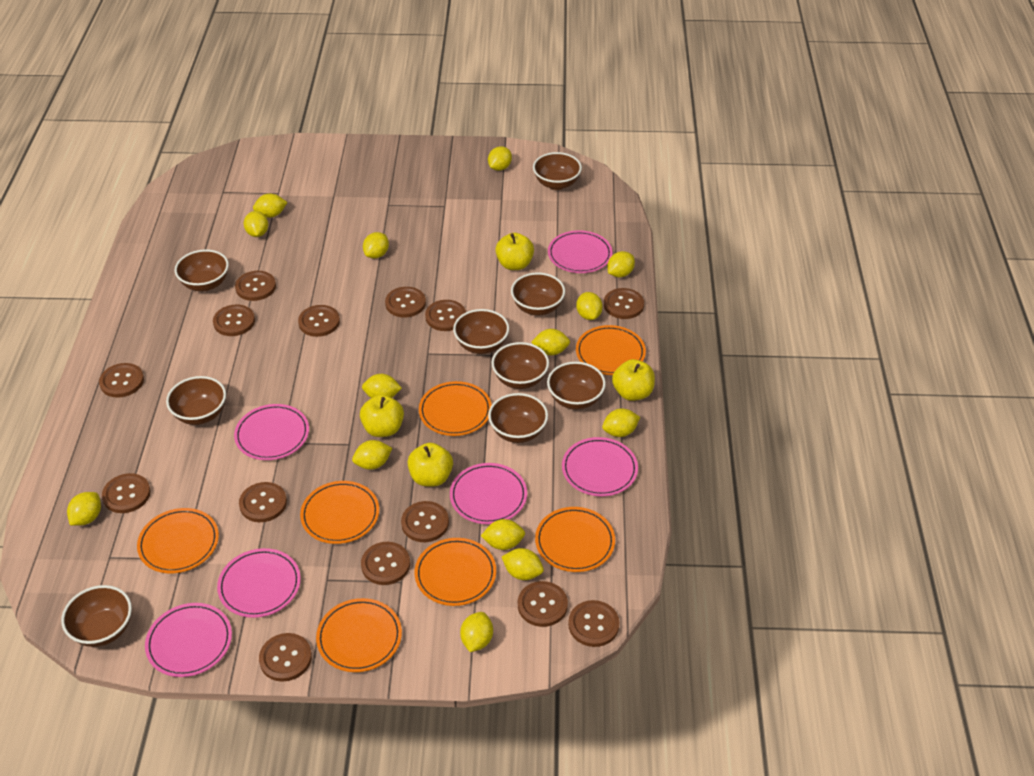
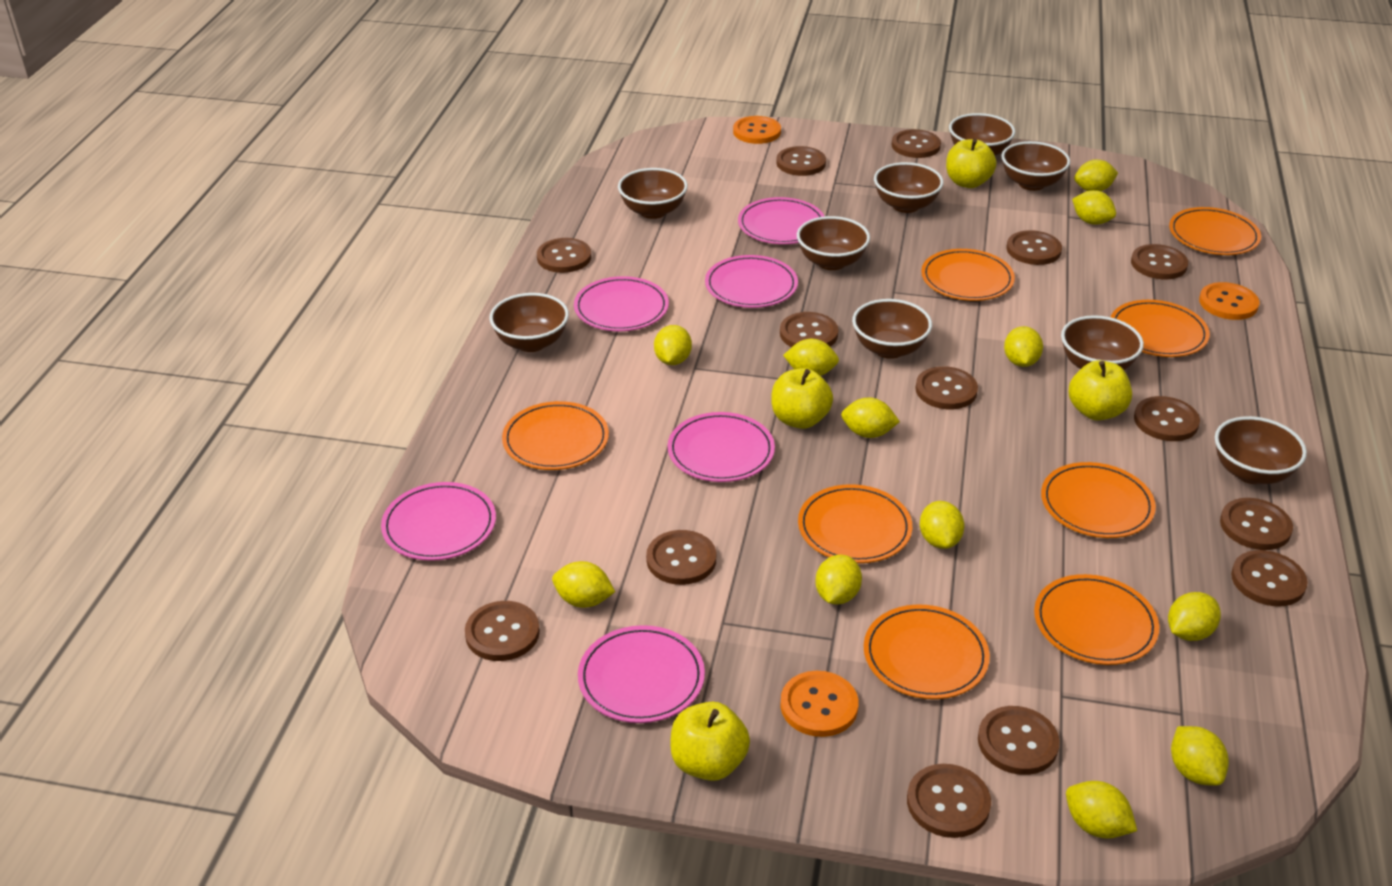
orange button: 0 -> 3
orange plate: 7 -> 8
yellow lemon: 14 -> 12

